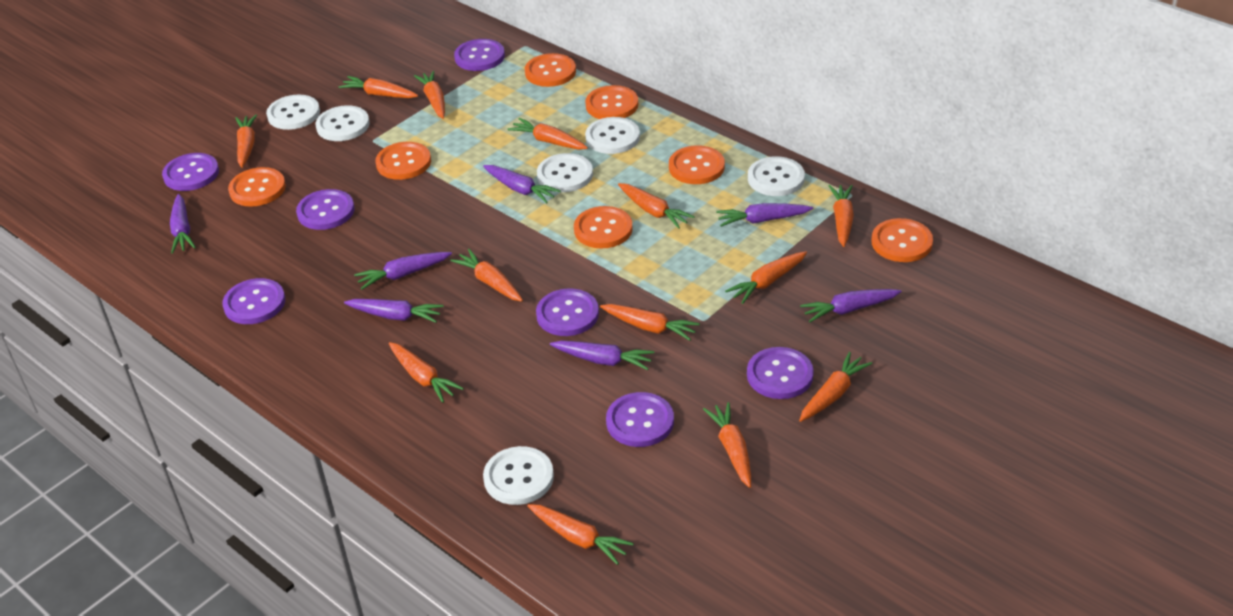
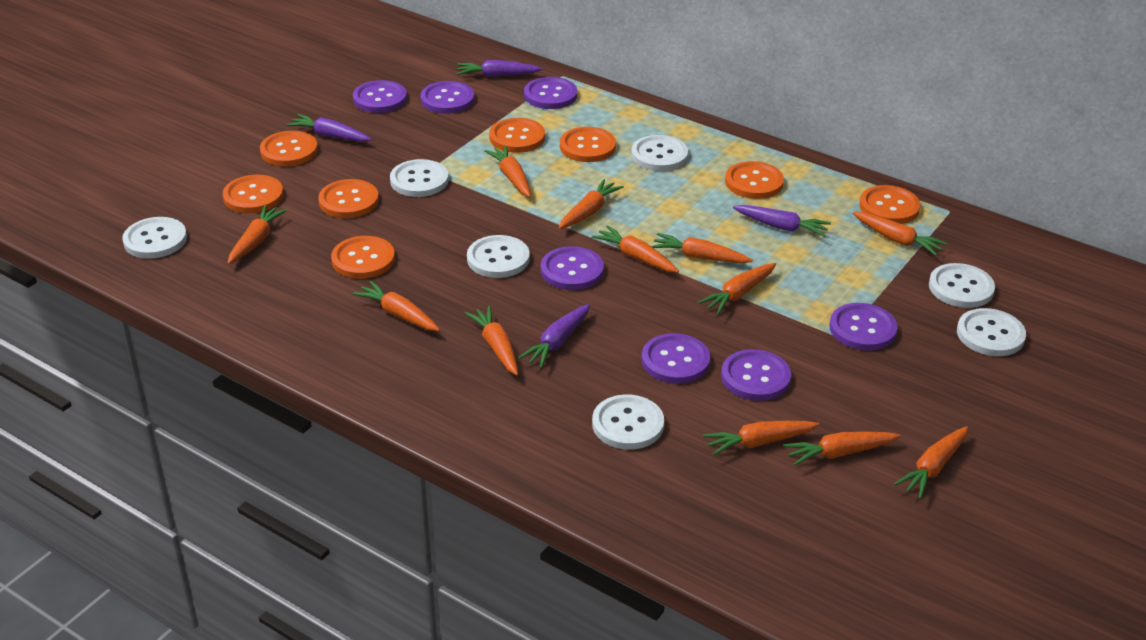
orange button: 7 -> 8
orange carrot: 13 -> 12
purple carrot: 7 -> 4
white button: 6 -> 7

